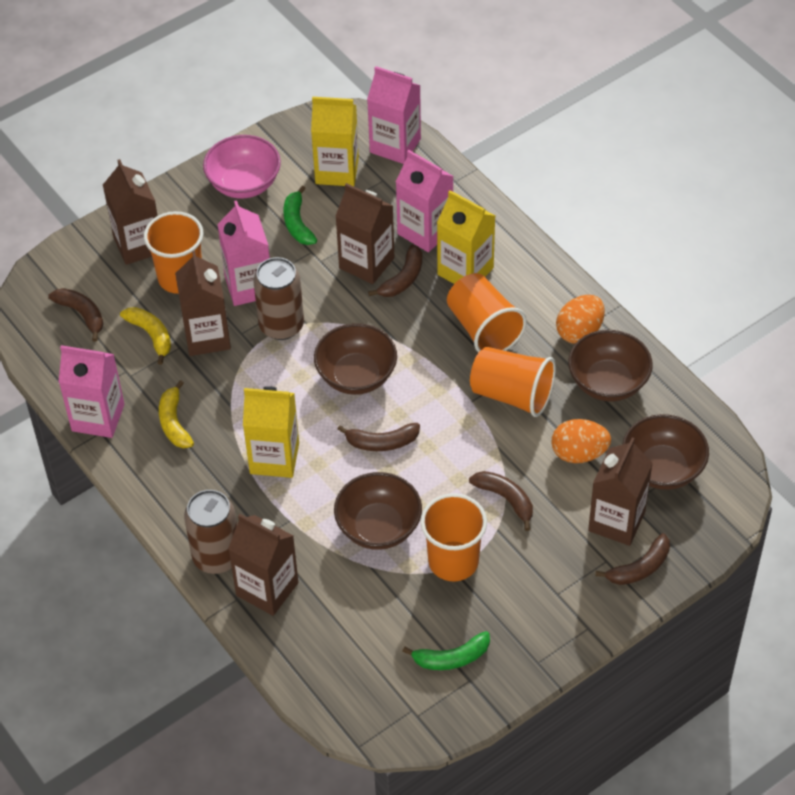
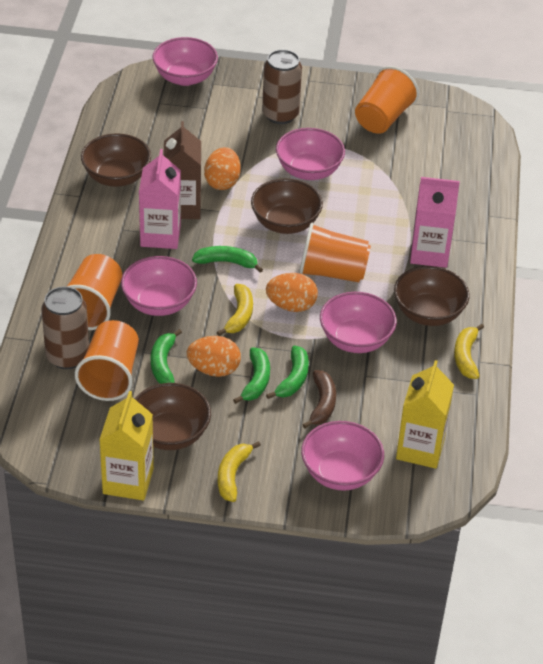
brown banana: 5 -> 1
brown carton: 5 -> 1
green banana: 2 -> 4
orange egg: 2 -> 3
pink bowl: 1 -> 5
pink carton: 4 -> 2
yellow banana: 2 -> 3
yellow carton: 3 -> 2

